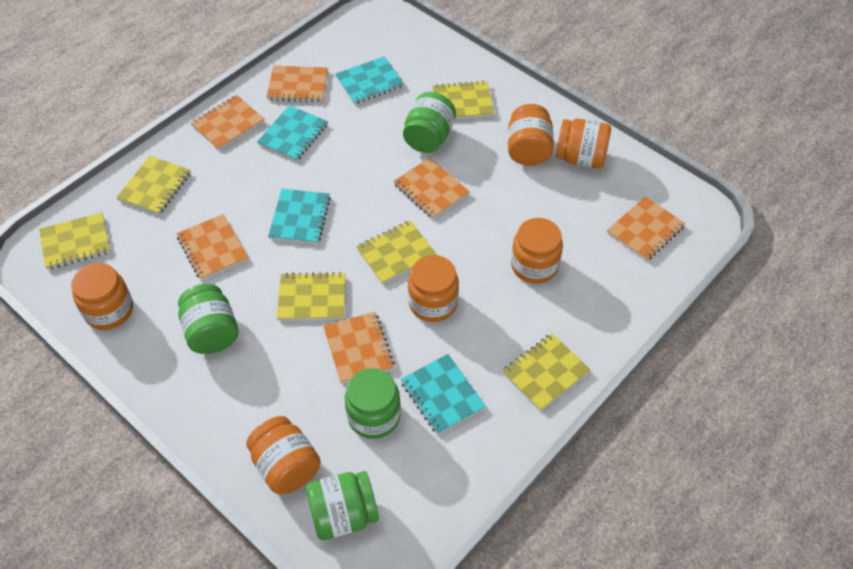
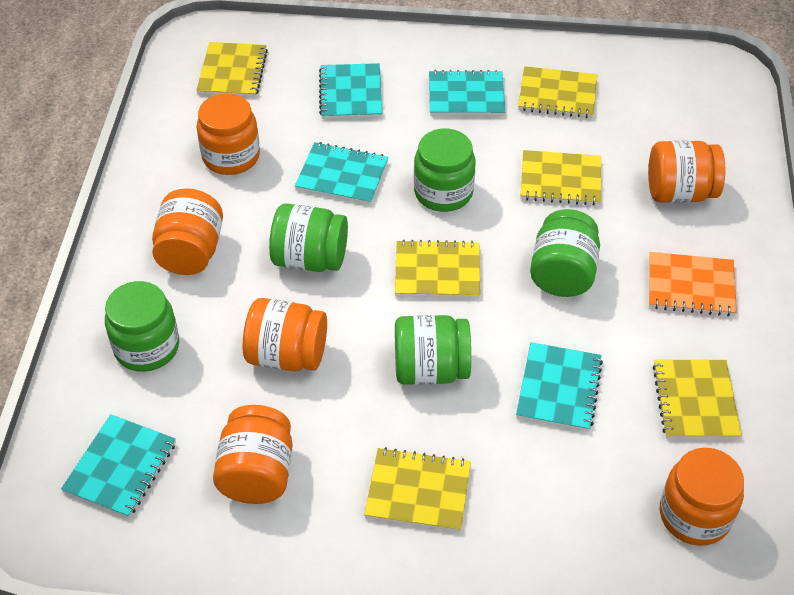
green jar: 4 -> 5
orange notebook: 6 -> 1
turquoise notebook: 4 -> 5

